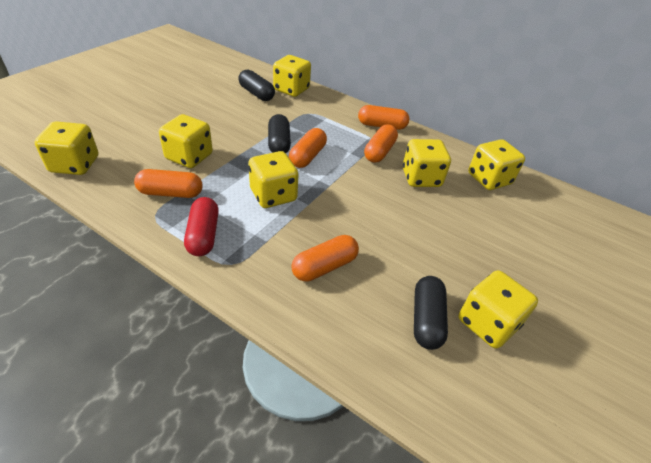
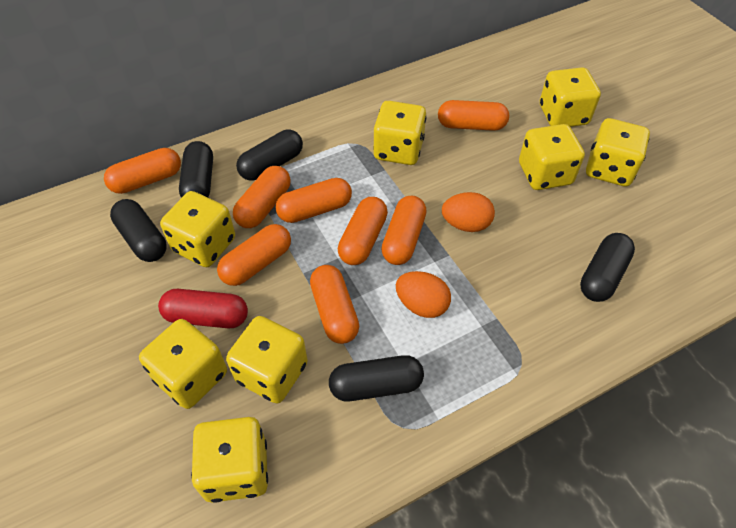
black capsule: 3 -> 5
orange capsule: 5 -> 8
orange egg: 0 -> 2
yellow dice: 7 -> 8

